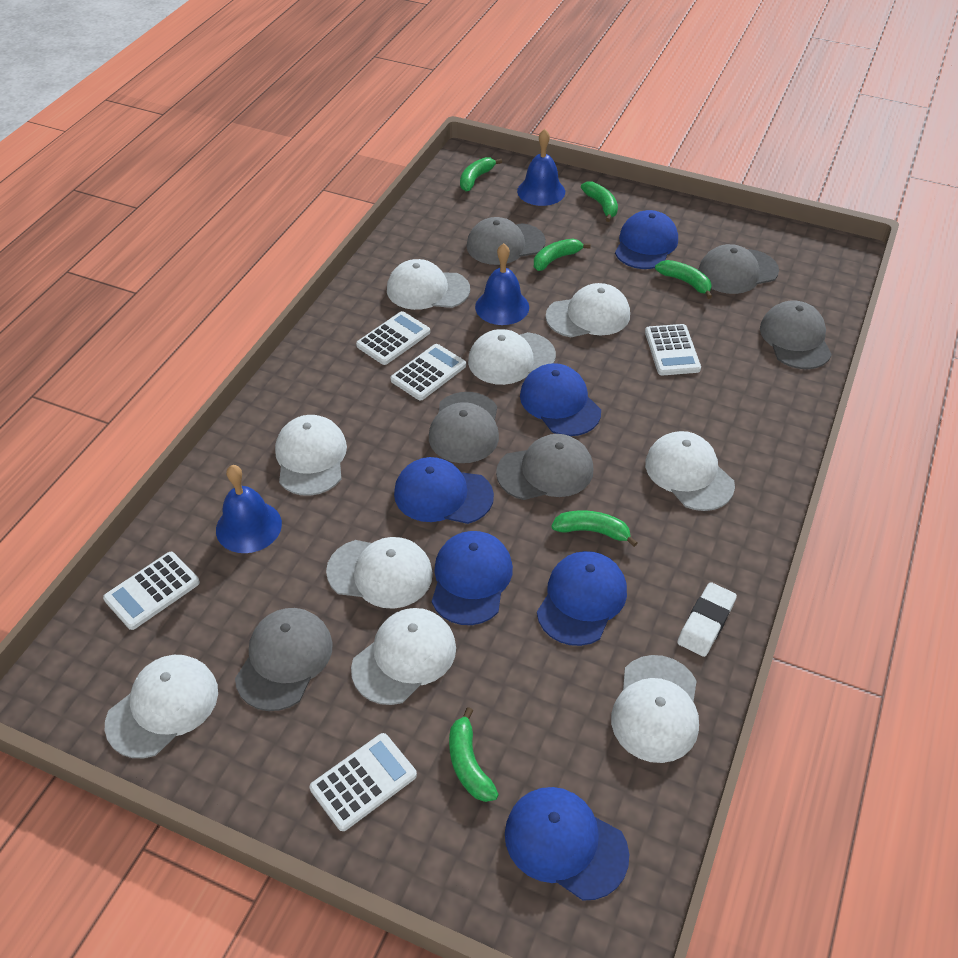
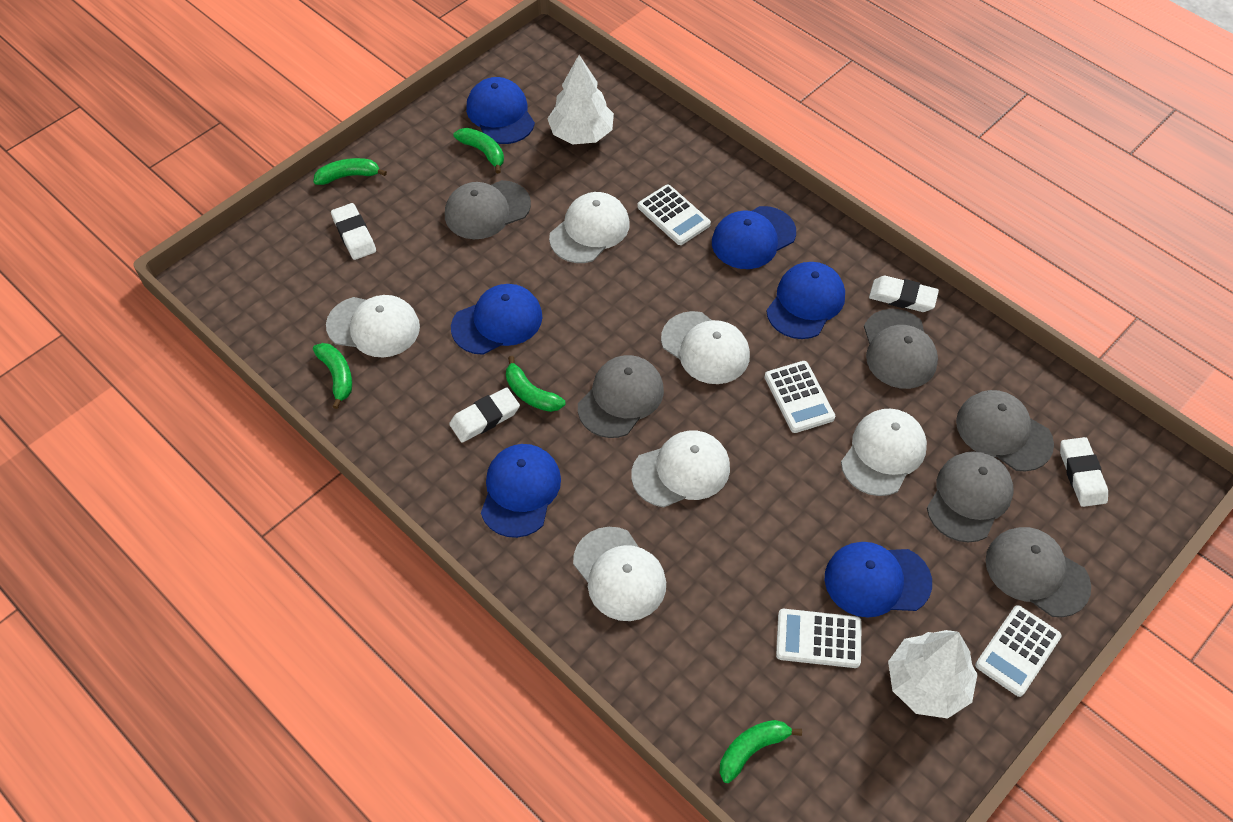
blue bell: 3 -> 0
green banana: 6 -> 5
white calculator: 5 -> 4
white cap: 9 -> 6
white eraser: 1 -> 4
white tree: 0 -> 2

